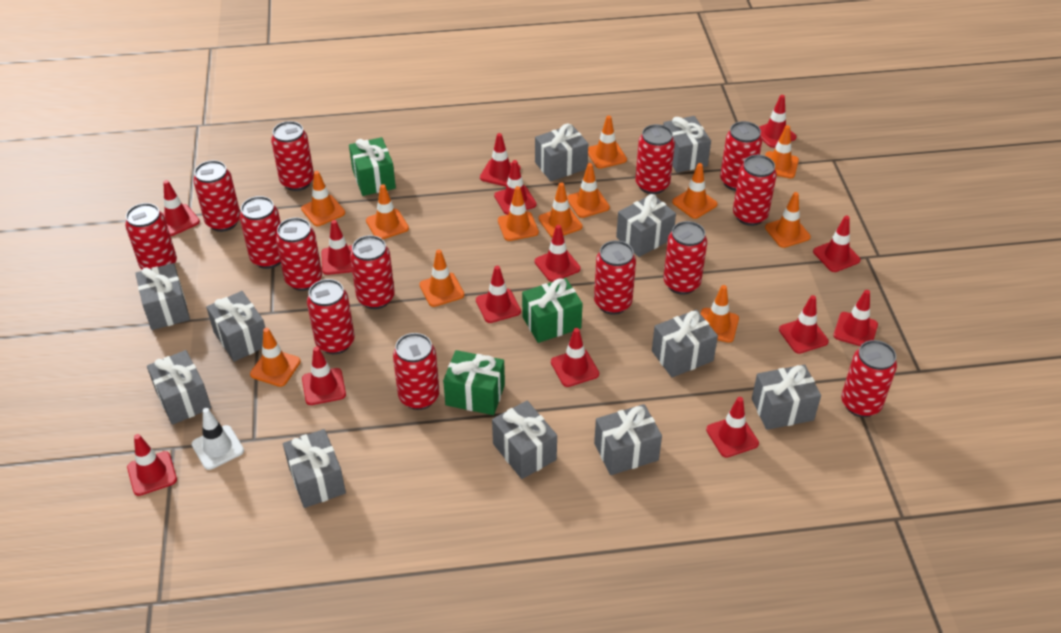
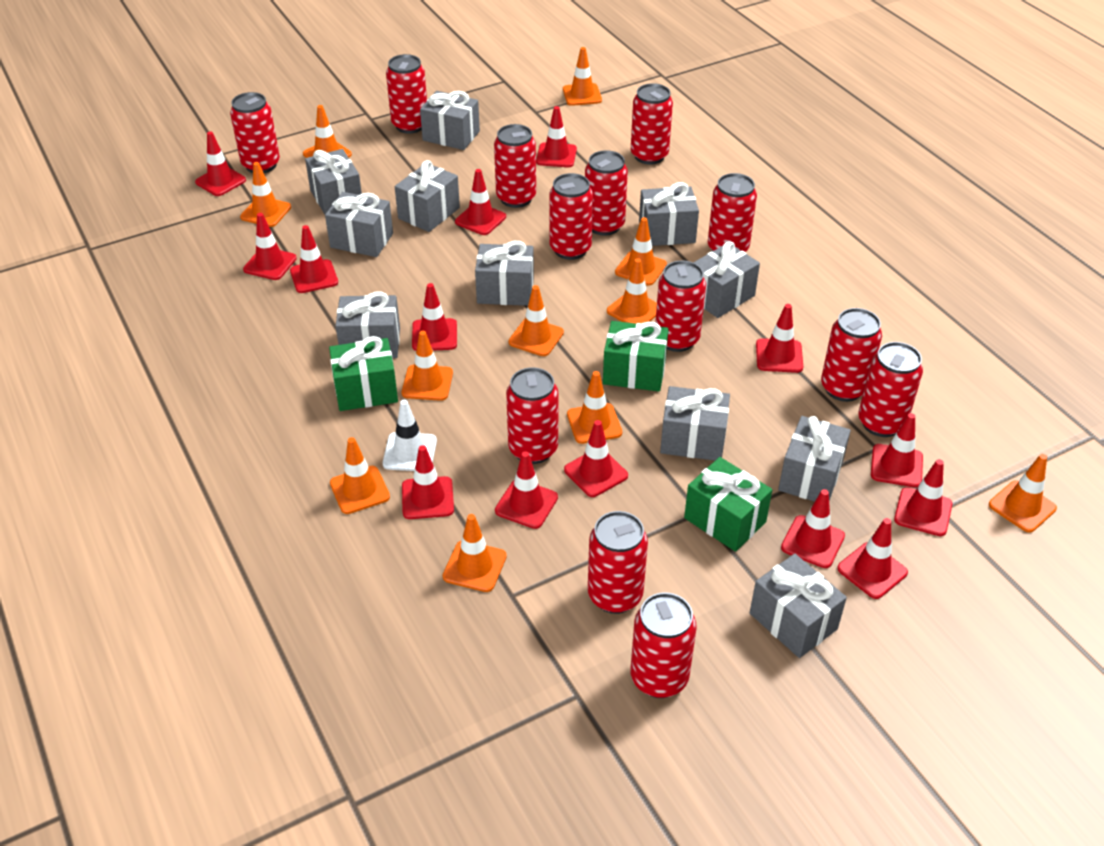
orange traffic cone: 12 -> 11
red can: 14 -> 13

